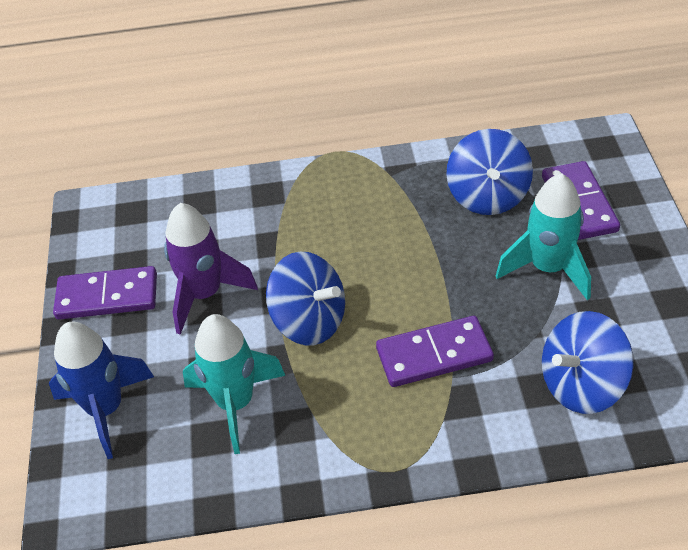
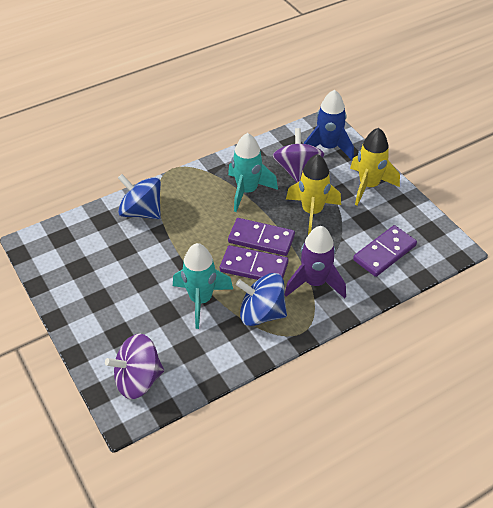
blue spinning top: 3 -> 2
purple spinning top: 0 -> 2
yellow rocket: 0 -> 2

